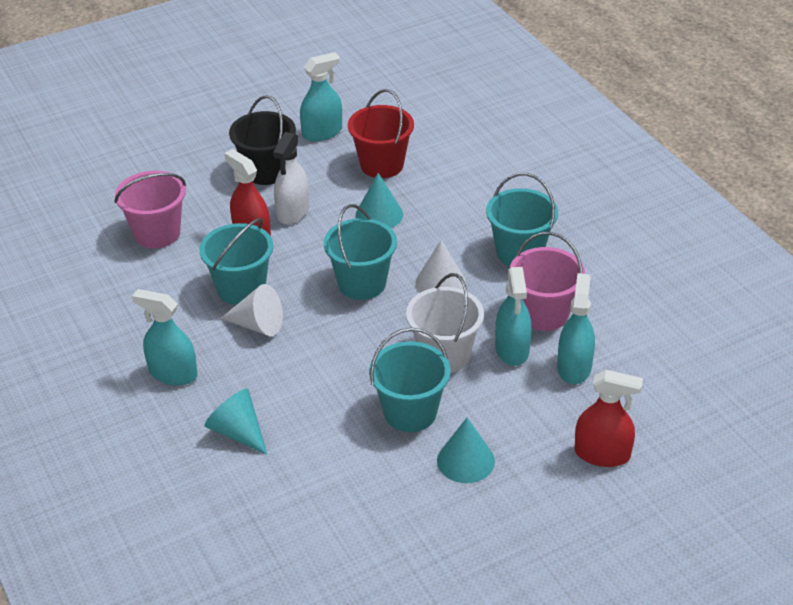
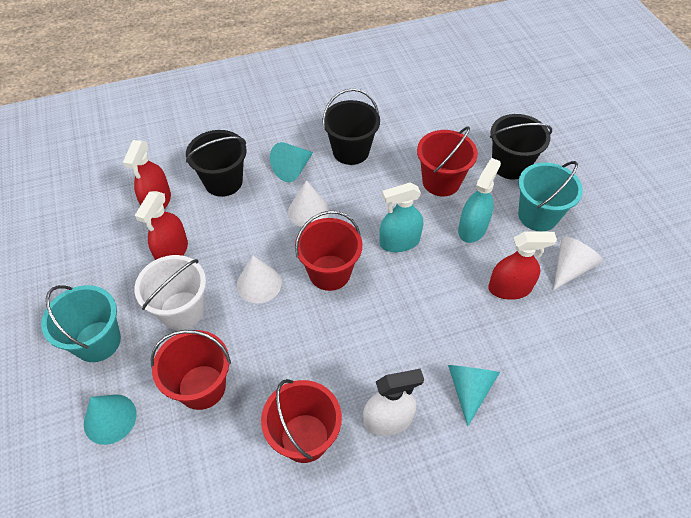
black bucket: 1 -> 3
pink bucket: 2 -> 0
red bucket: 1 -> 4
red spray bottle: 2 -> 3
turquoise bucket: 4 -> 2
turquoise spray bottle: 4 -> 2
white cone: 2 -> 3

